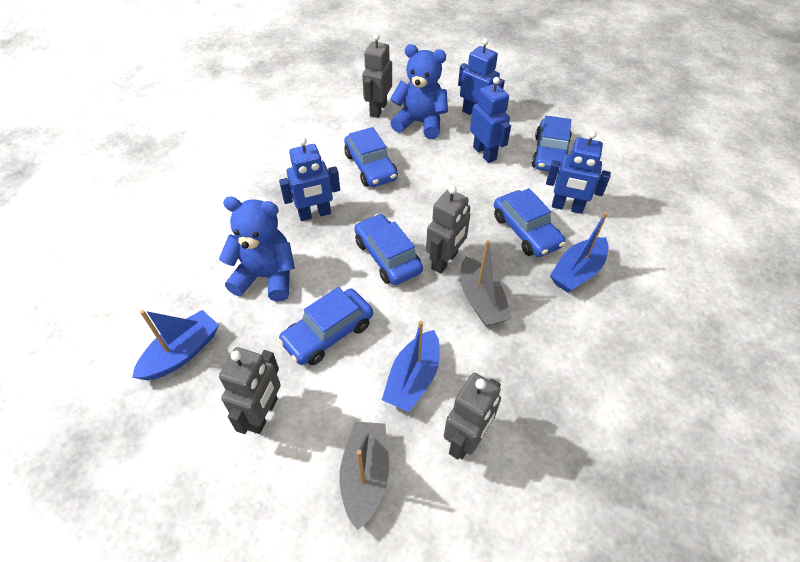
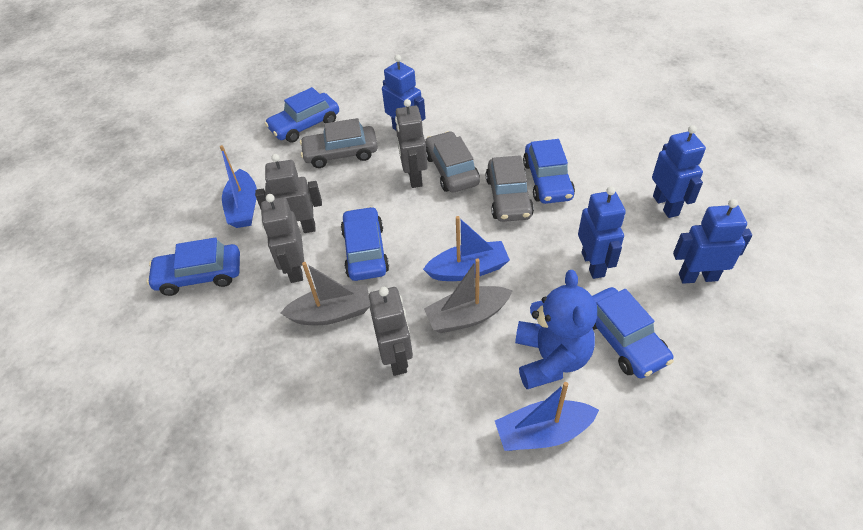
blue teddy bear: 2 -> 1
grey car: 0 -> 3

